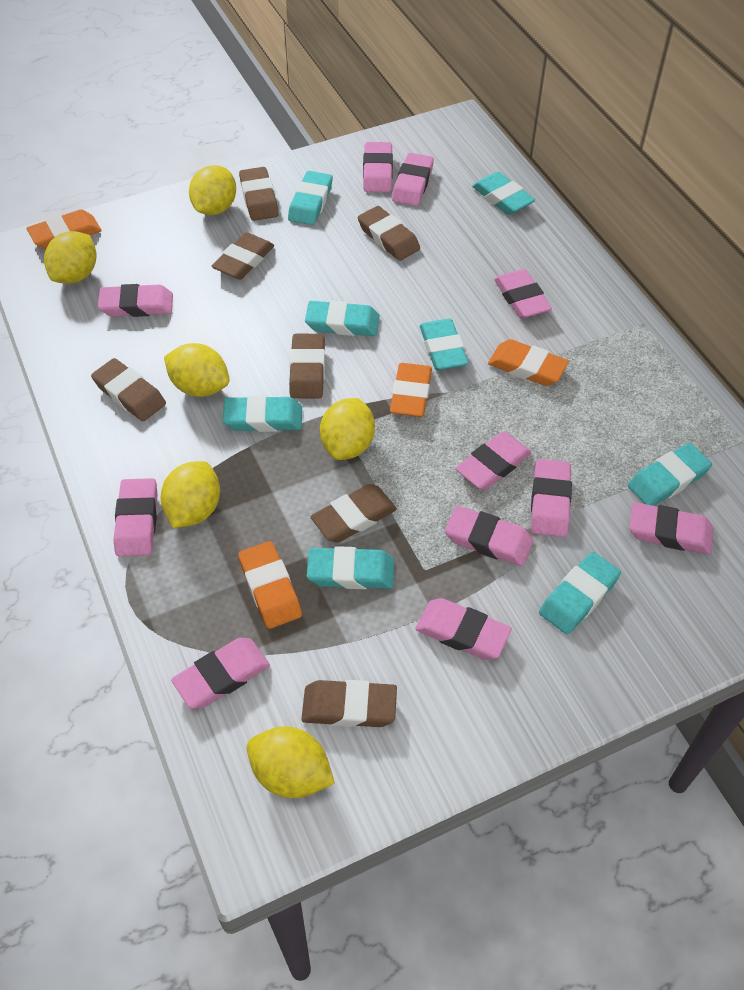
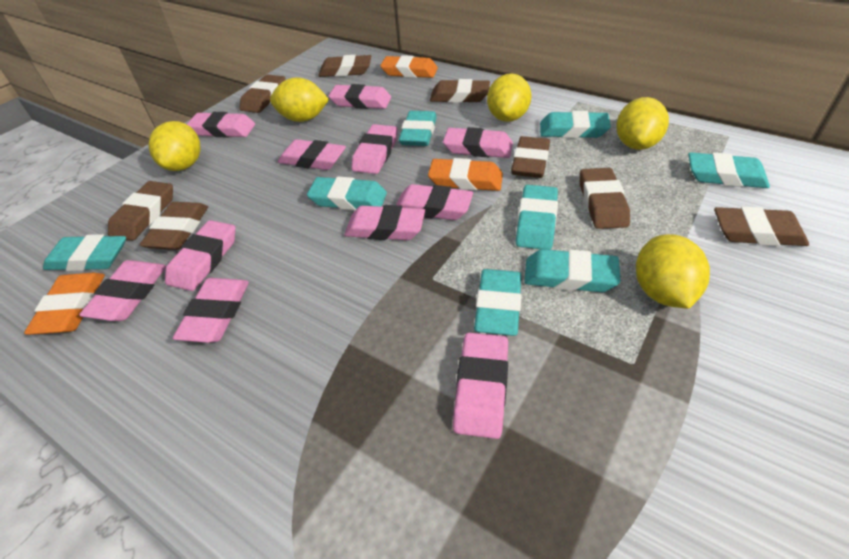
brown eraser: 7 -> 8
orange eraser: 4 -> 3
yellow lemon: 6 -> 5

